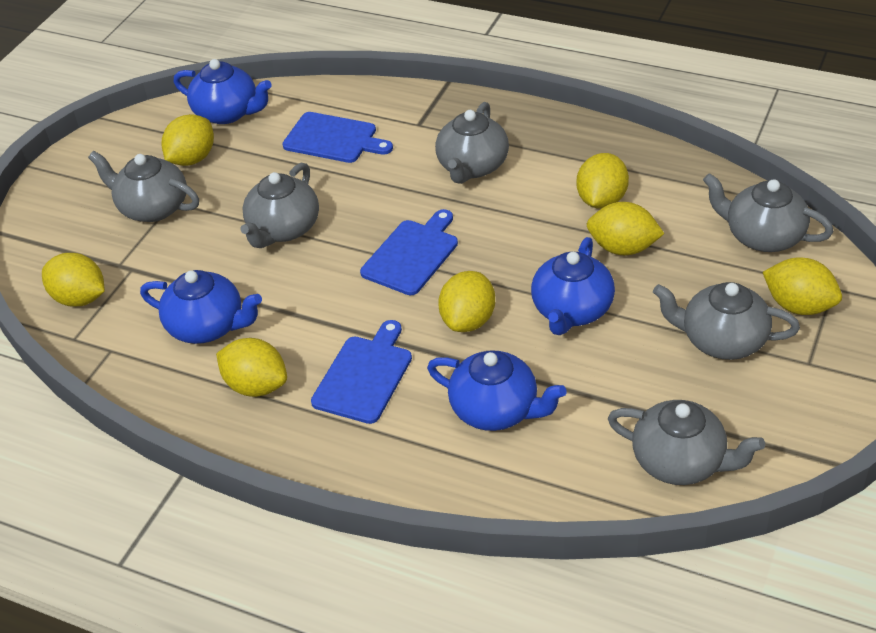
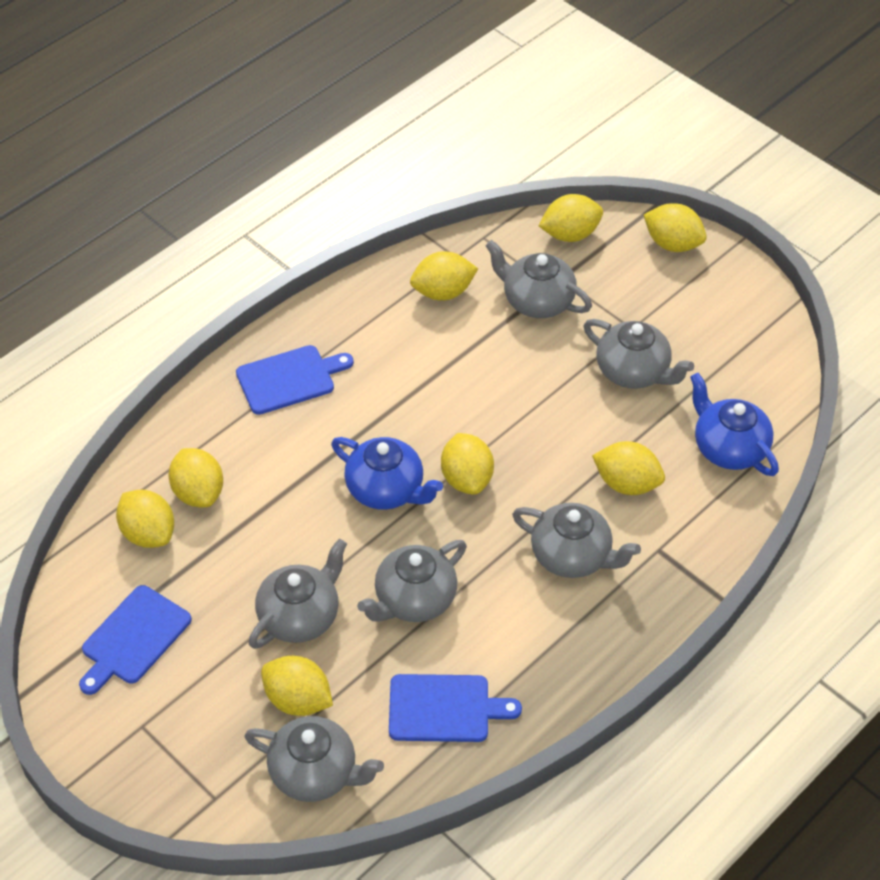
blue teapot: 4 -> 2
yellow lemon: 7 -> 8

